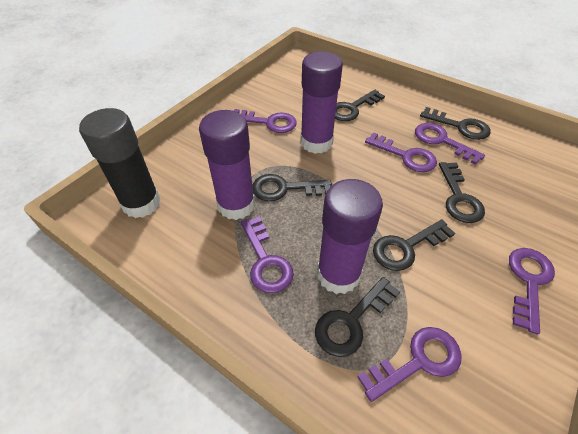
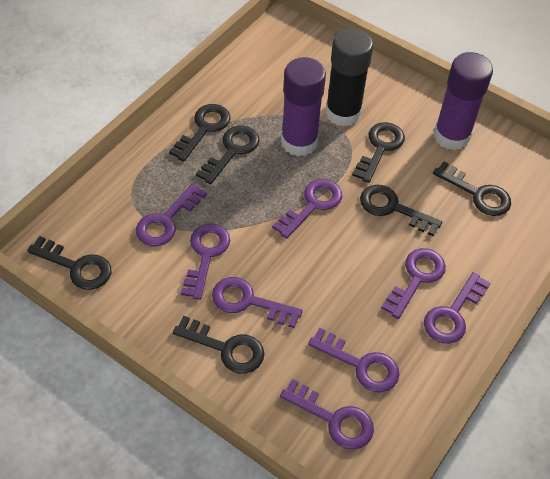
black key: 6 -> 7
purple glue stick: 3 -> 2
purple key: 6 -> 8

